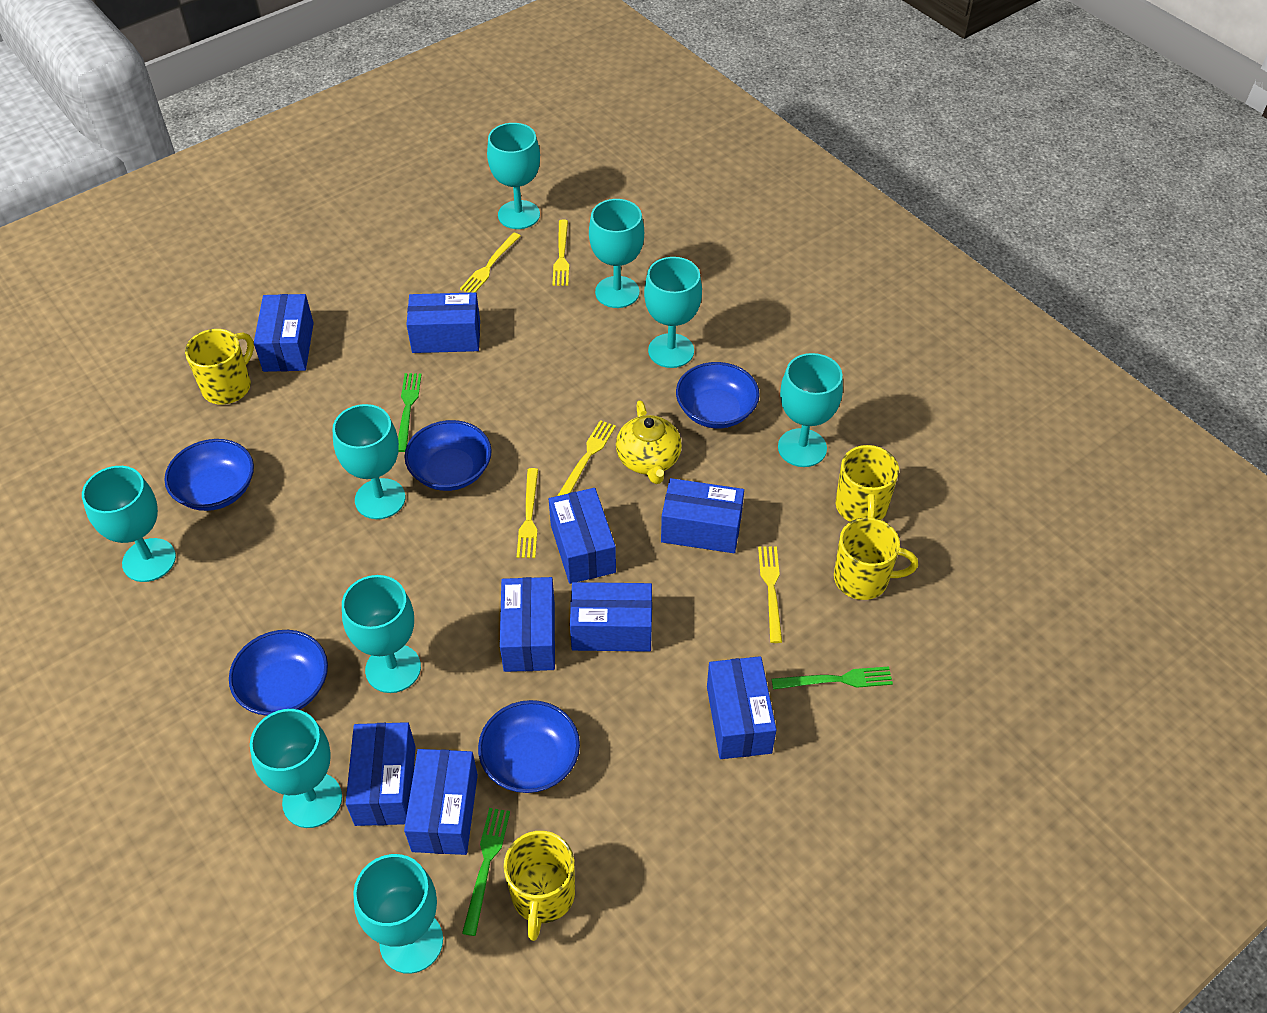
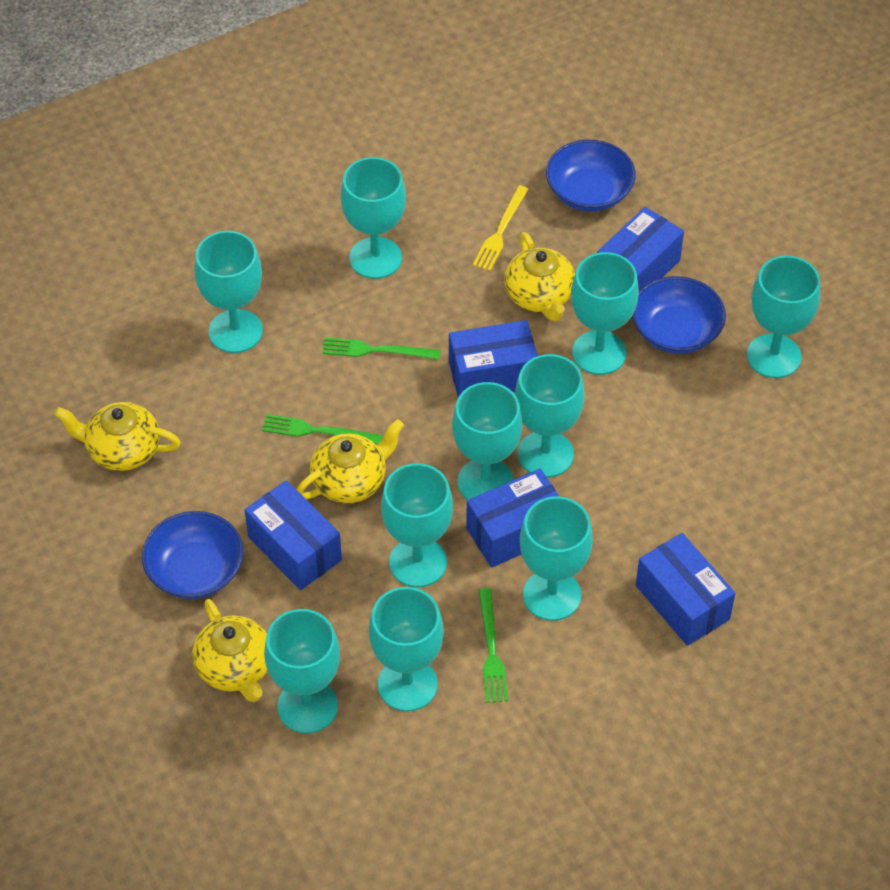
blue bowl: 5 -> 3
blue box: 9 -> 5
turquoise goblet: 9 -> 10
yellow fork: 5 -> 1
yellow mug: 4 -> 0
yellow teapot: 1 -> 4

